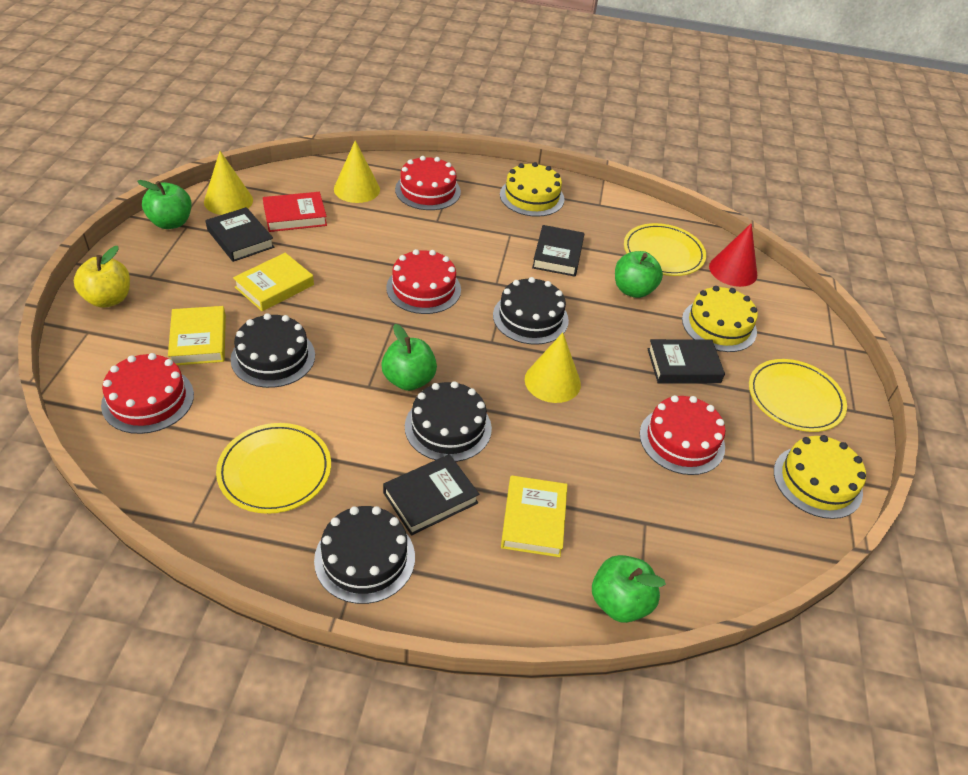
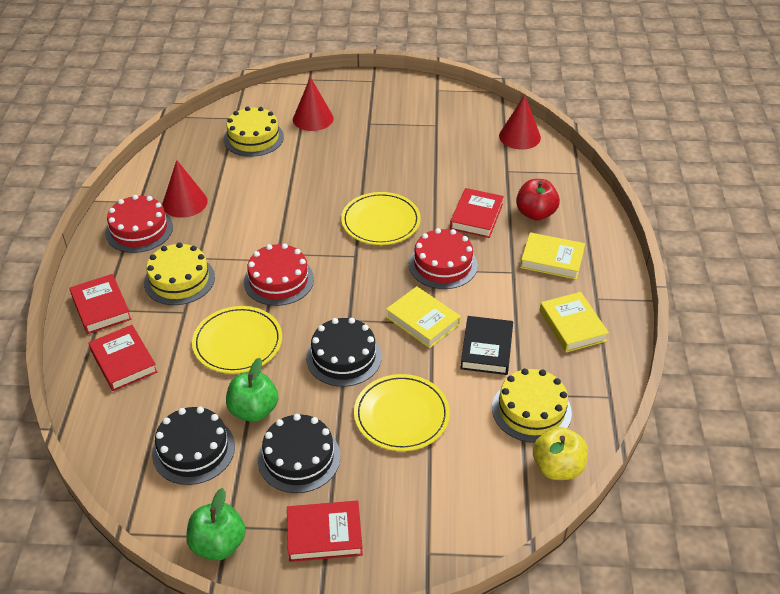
black book: 4 -> 1
black cake: 4 -> 3
green apple: 4 -> 2
red apple: 0 -> 1
red book: 1 -> 4
red cake: 4 -> 3
red cone: 1 -> 3
yellow cone: 3 -> 0

